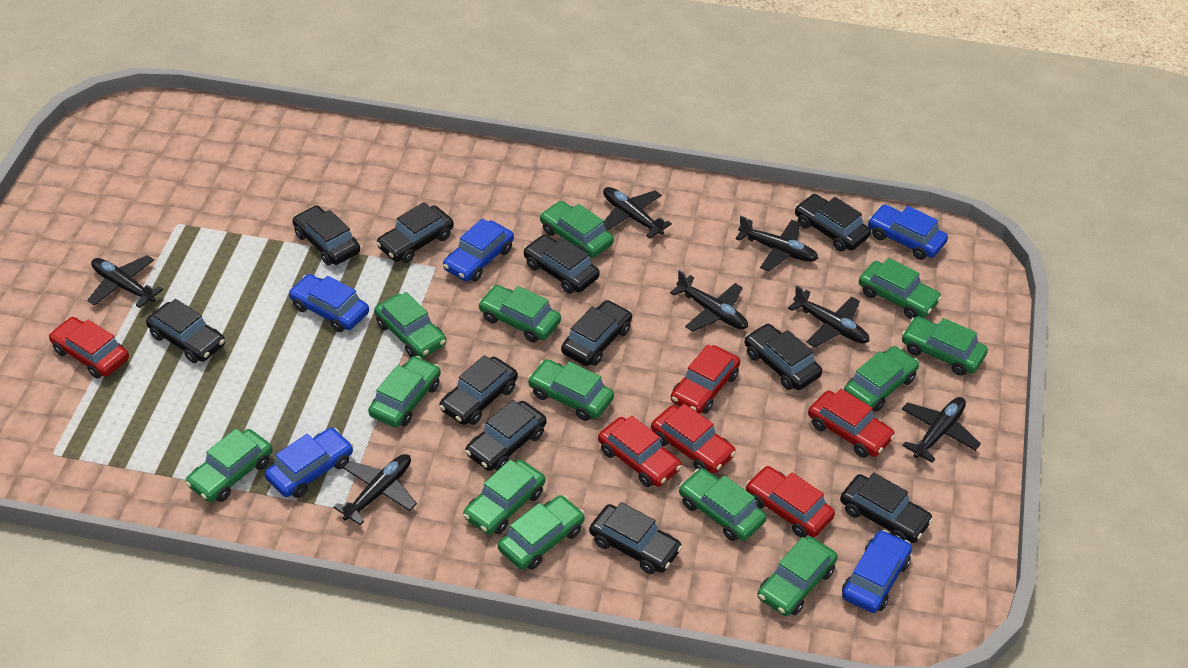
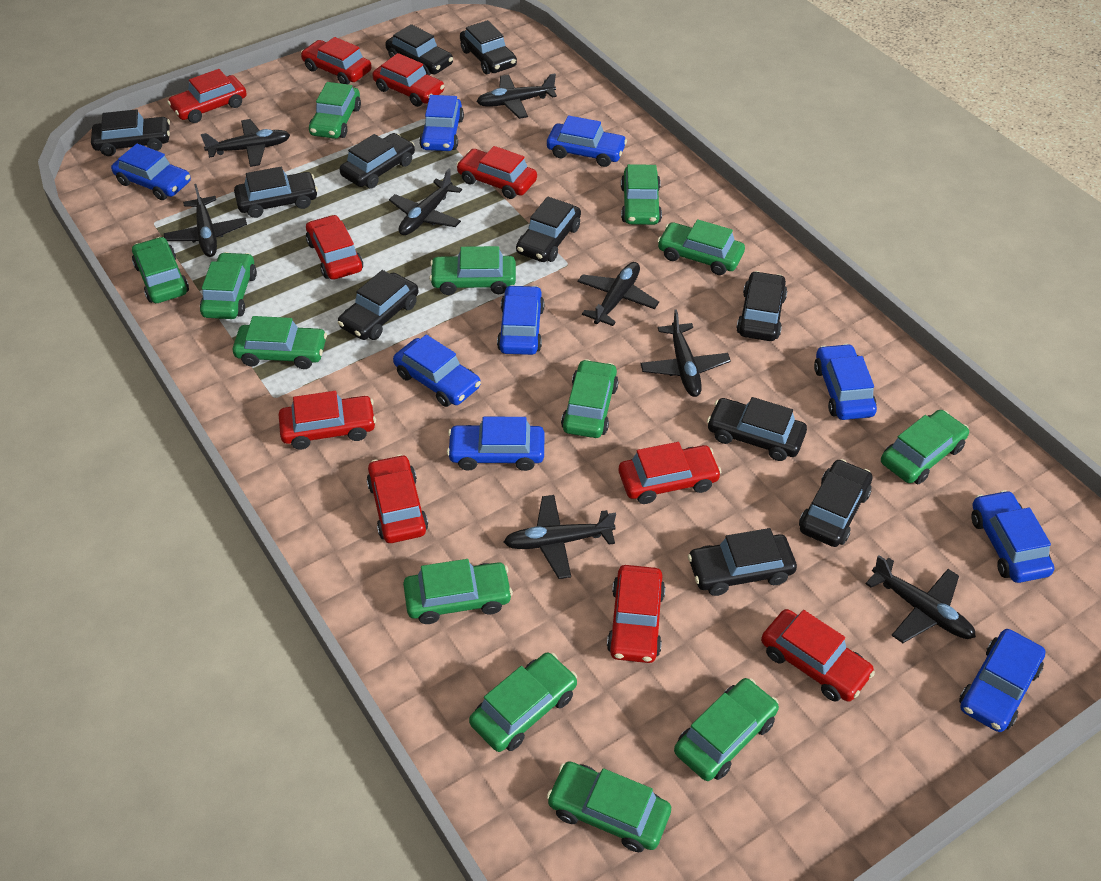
black plane: 7 -> 8
blue car: 5 -> 9
red car: 6 -> 10

